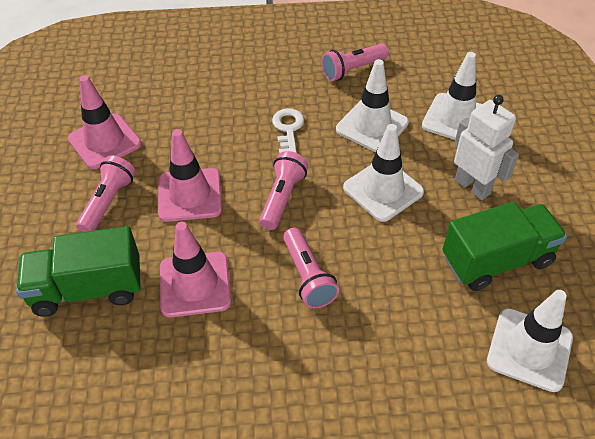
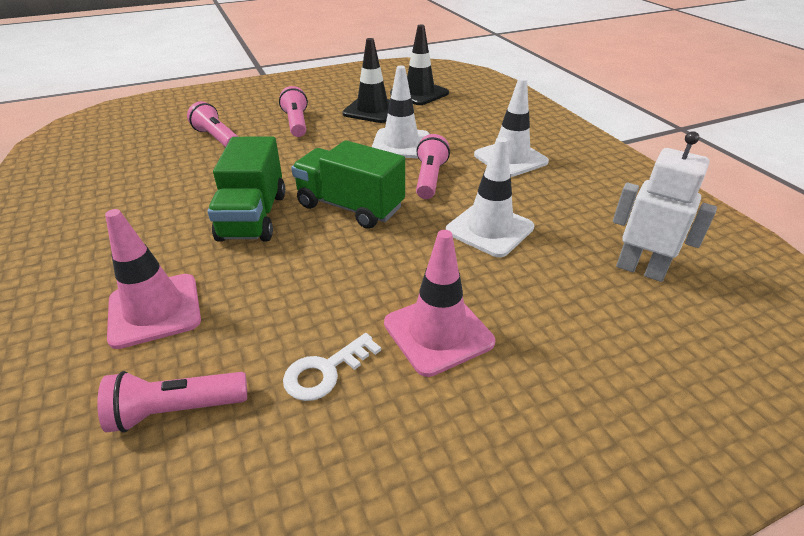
black traffic cone: 0 -> 2
pink traffic cone: 3 -> 2
white traffic cone: 4 -> 3

